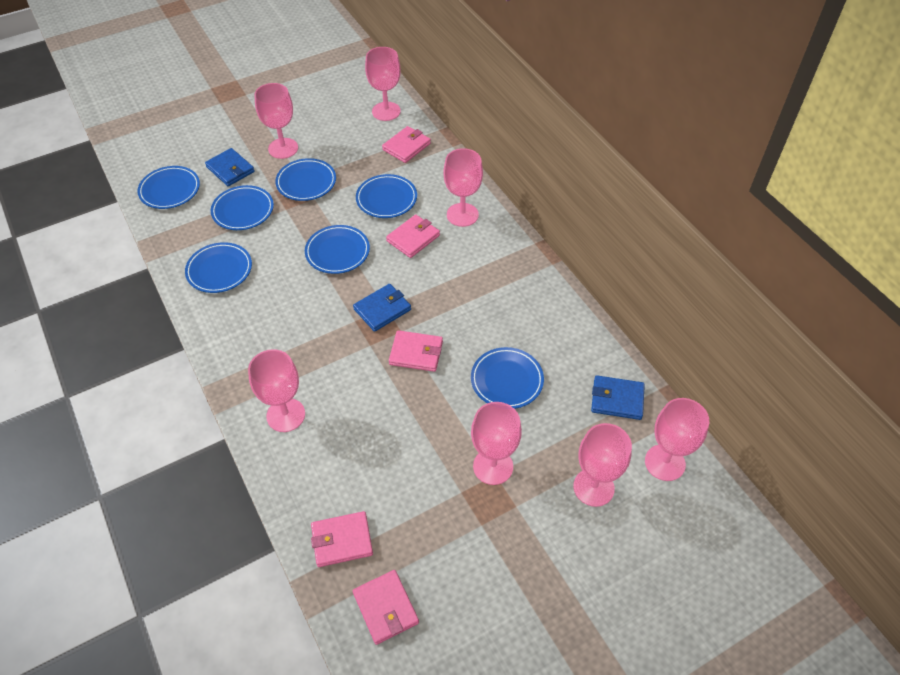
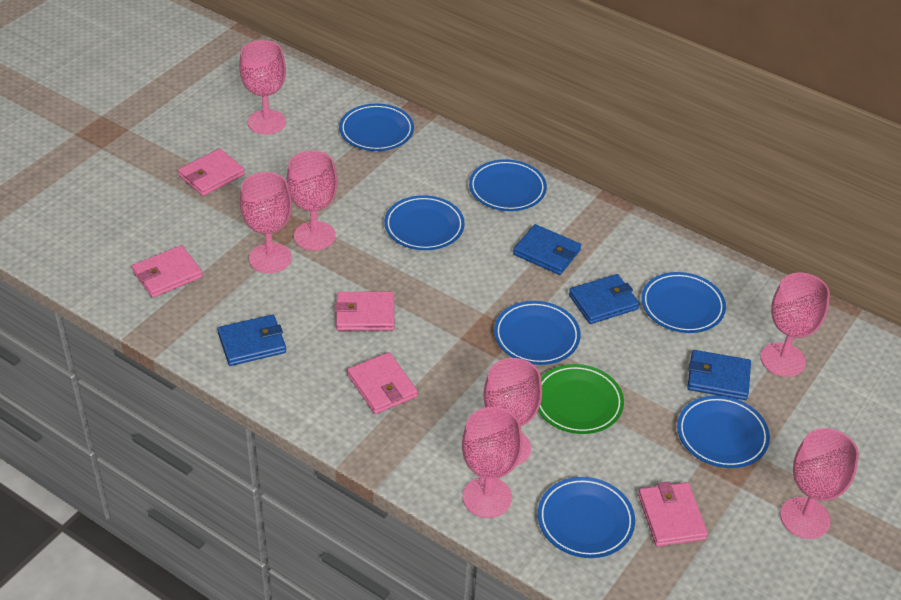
blue wallet: 3 -> 4
green plate: 0 -> 1

